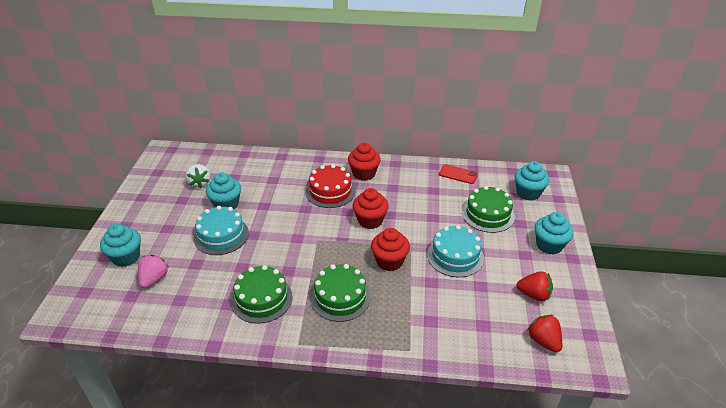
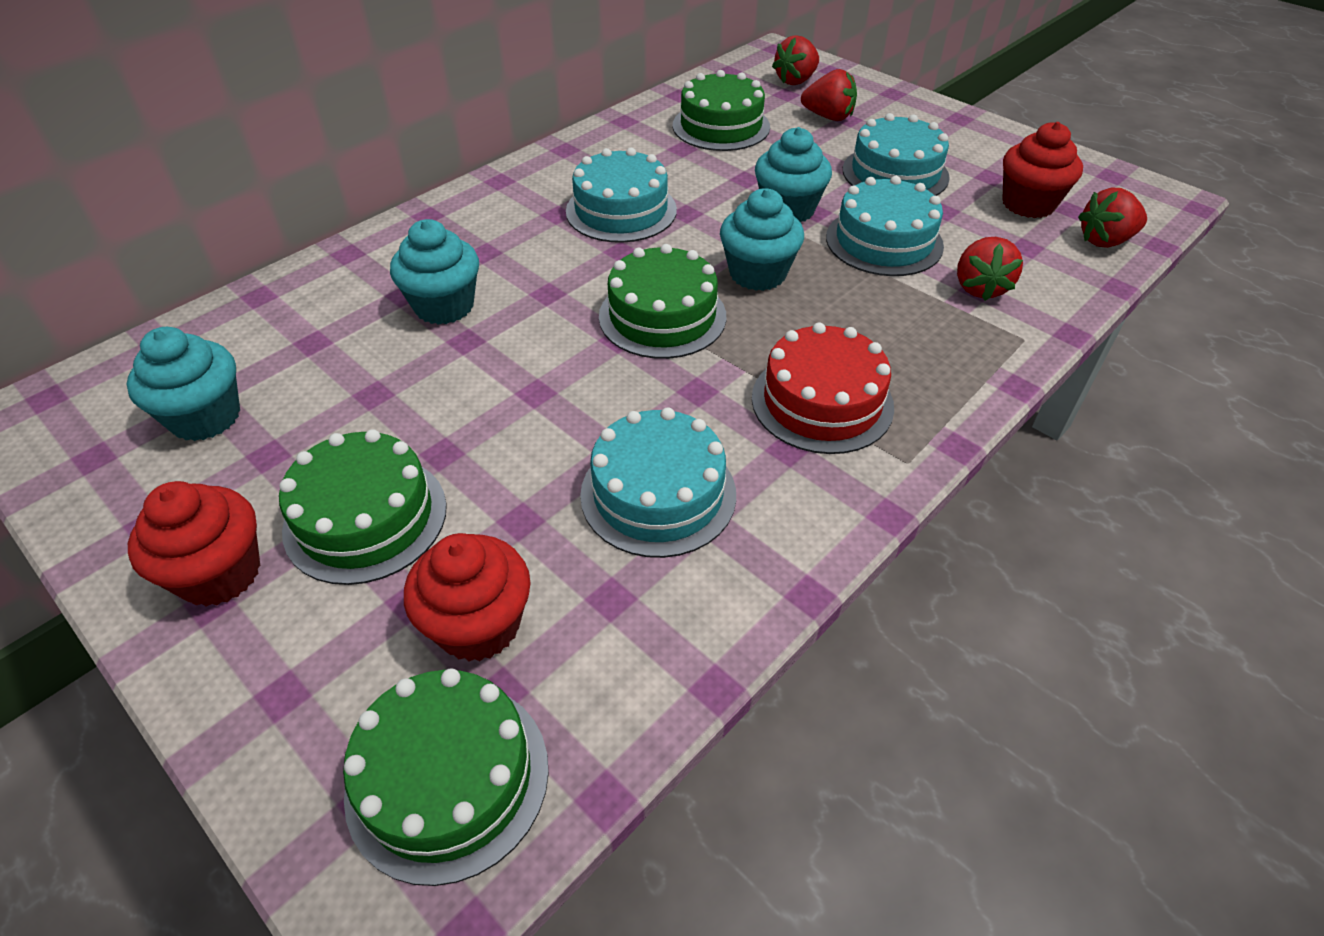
green cake: 3 -> 4
pink strawberry: 1 -> 0
red phone: 1 -> 0
red strawberry: 2 -> 4
turquoise cake: 2 -> 4
white strawberry: 1 -> 0

